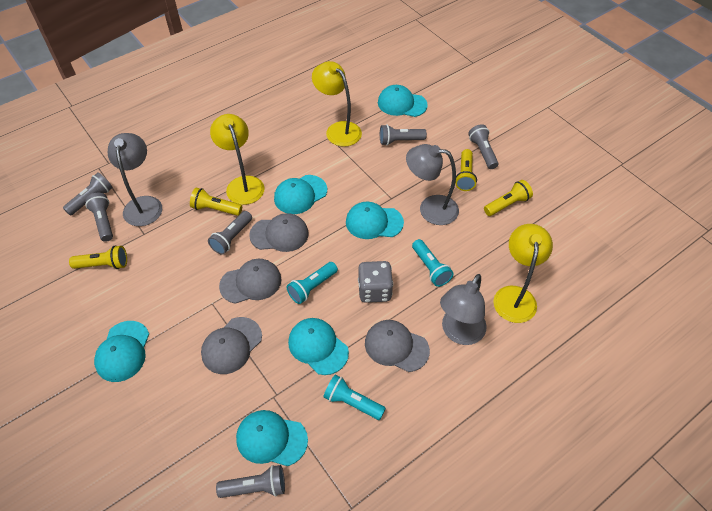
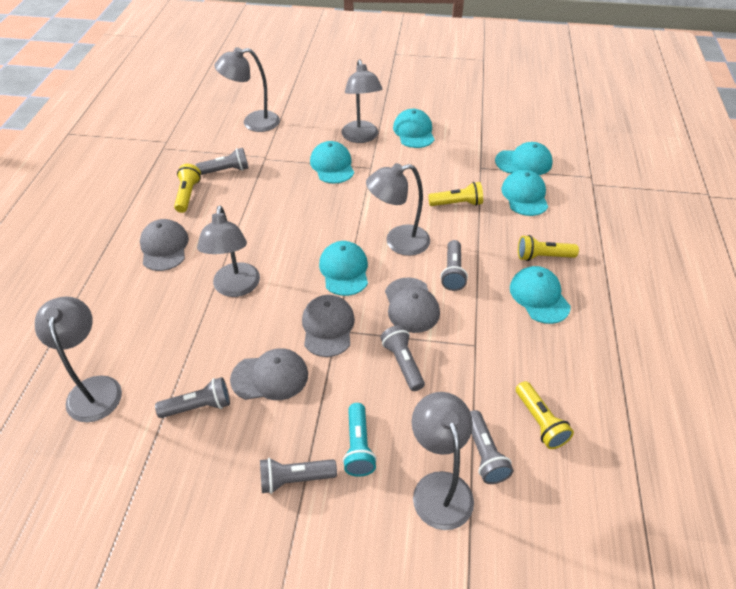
grey dice: 1 -> 0
grey lamp: 3 -> 6
turquoise flashlight: 3 -> 1
yellow lamp: 3 -> 0

